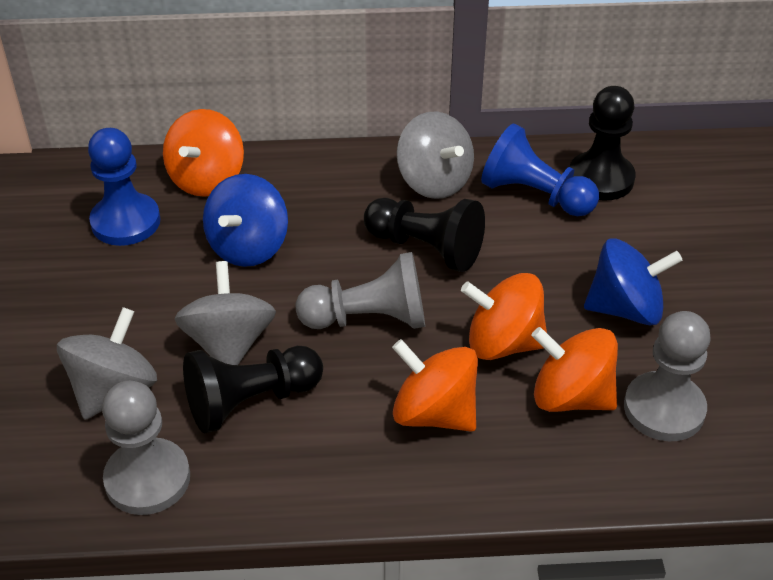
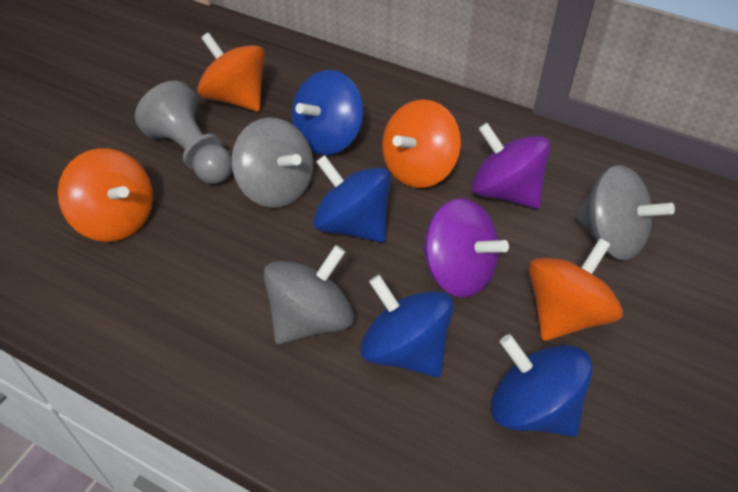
black pawn: 3 -> 0
blue pawn: 2 -> 0
blue spinning top: 2 -> 4
grey pawn: 3 -> 1
purple spinning top: 0 -> 2

